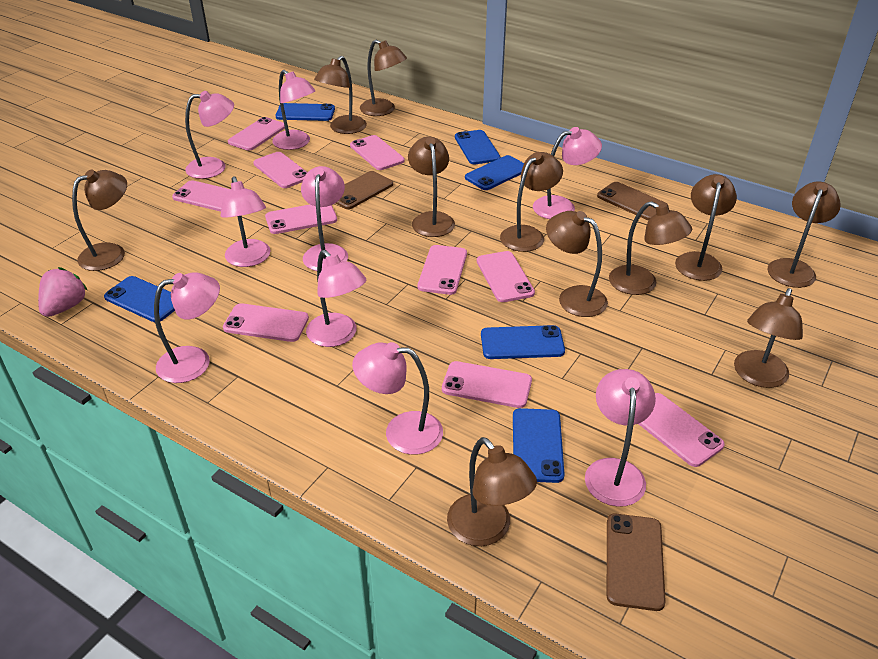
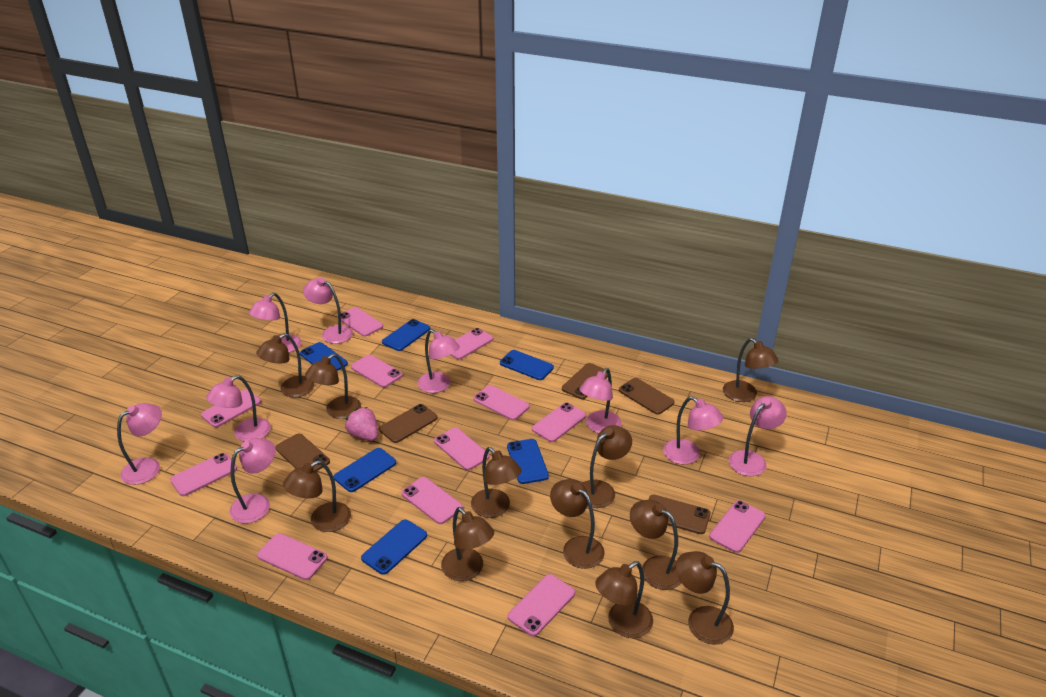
brown phone: 3 -> 5
pink phone: 10 -> 12

